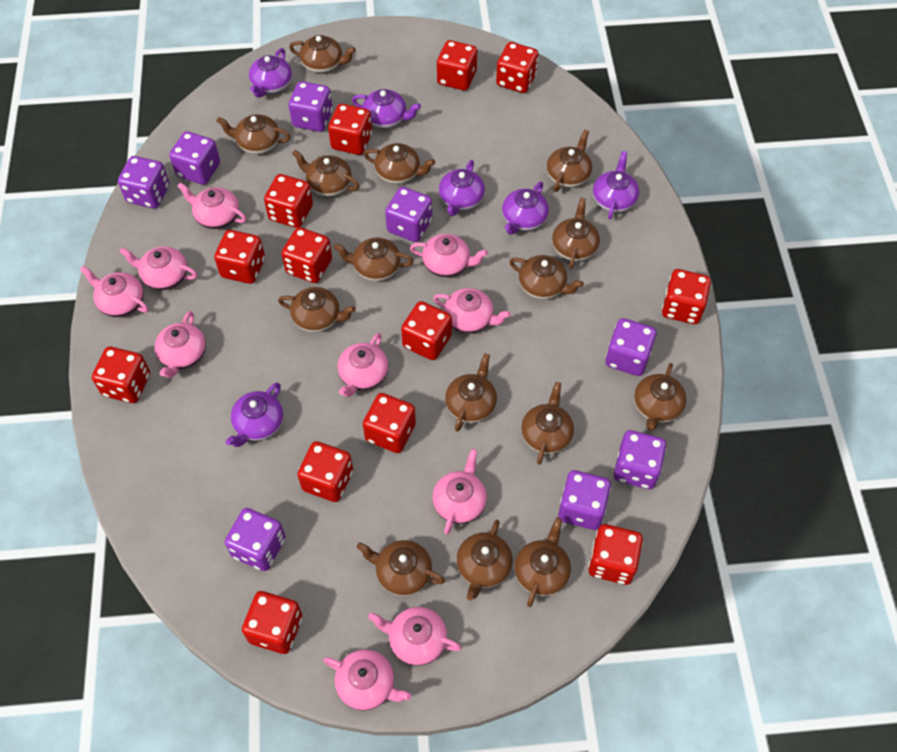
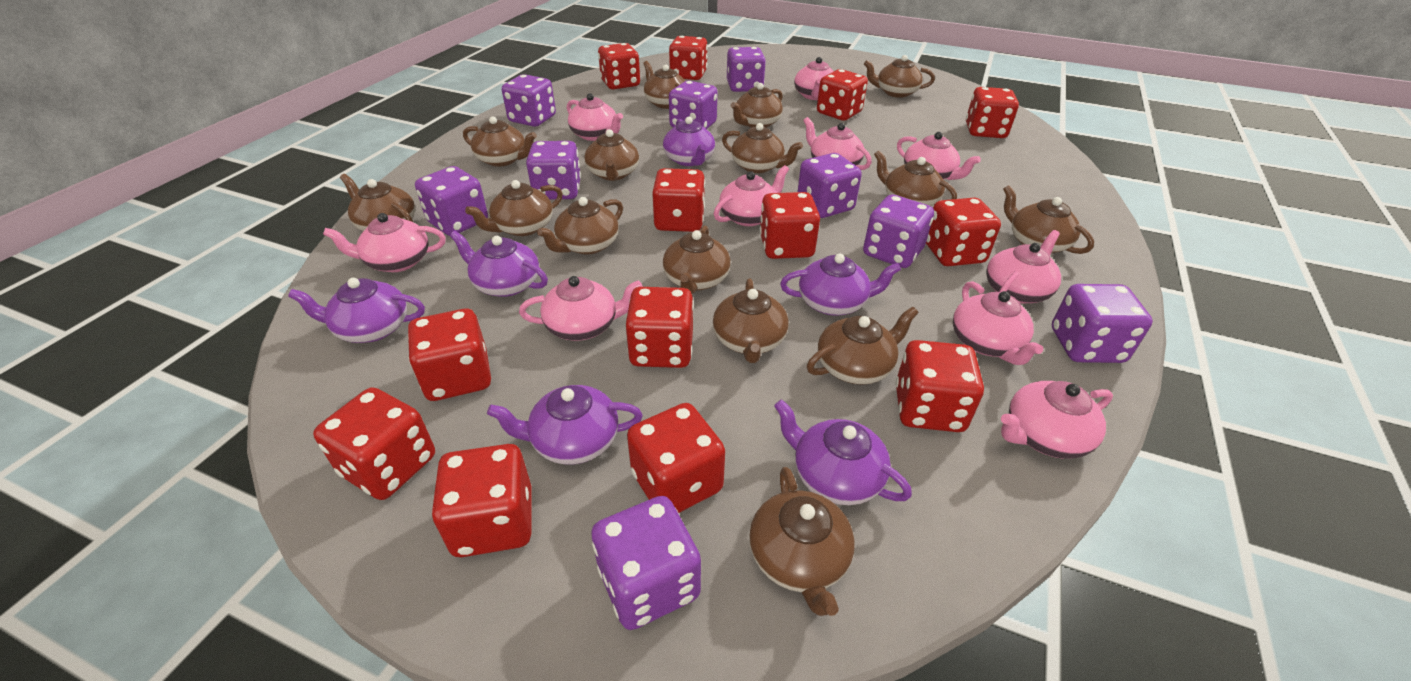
purple dice: 8 -> 9

